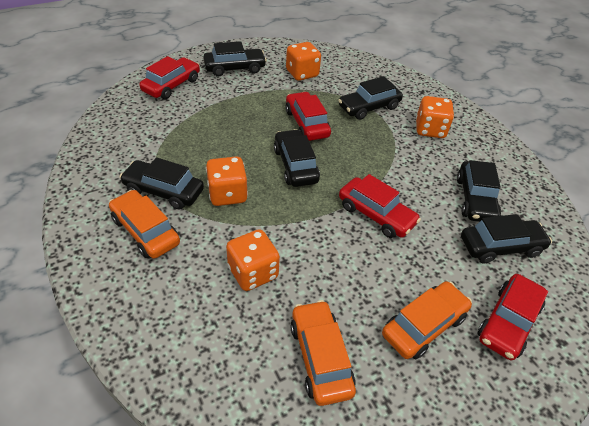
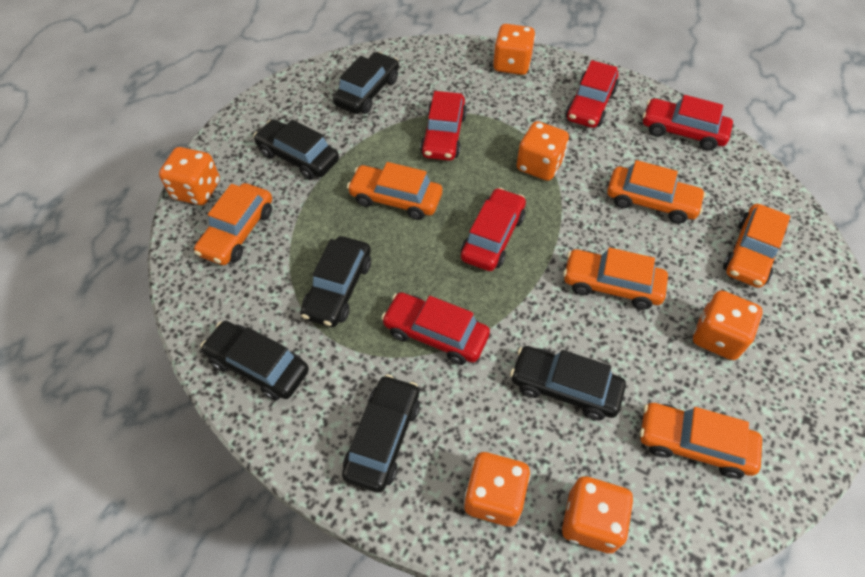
orange car: 3 -> 6
orange dice: 4 -> 6
red car: 4 -> 5

